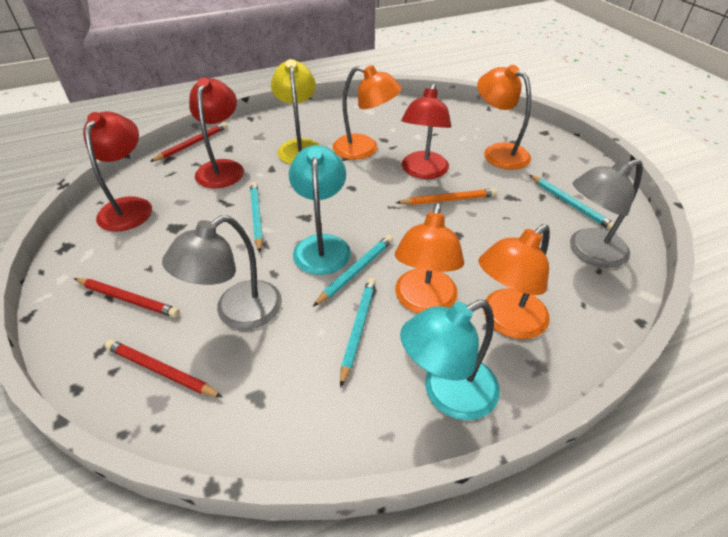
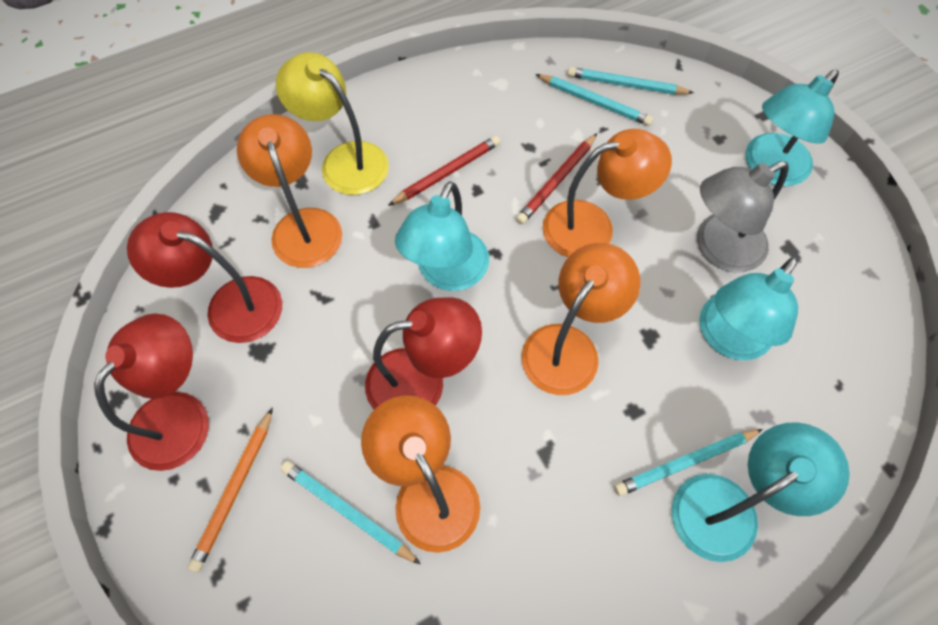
grey lamp: 2 -> 1
red pencil: 3 -> 2
turquoise lamp: 2 -> 4

